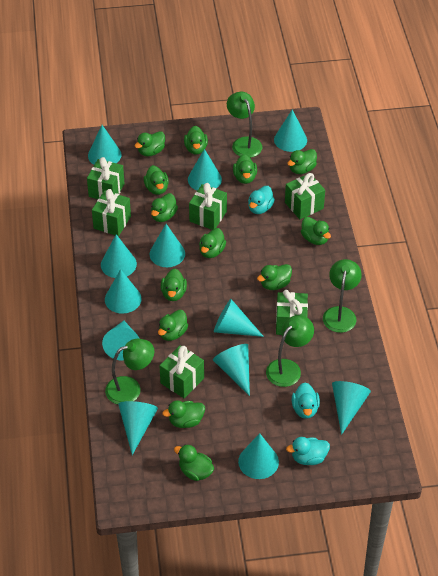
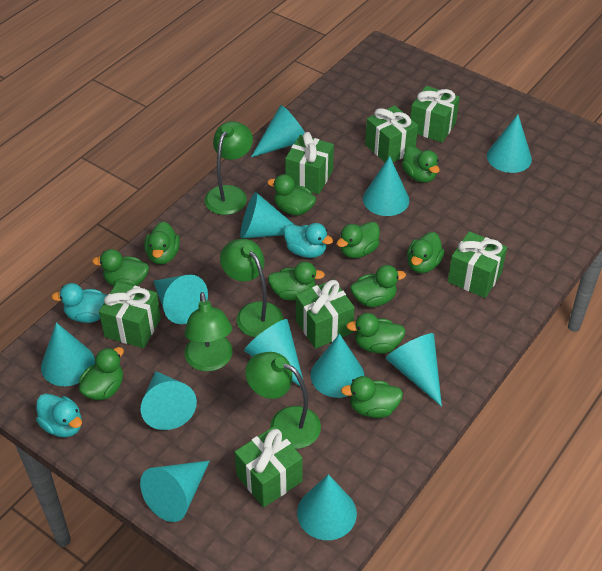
green duck: 13 -> 11
green gift: 6 -> 7

